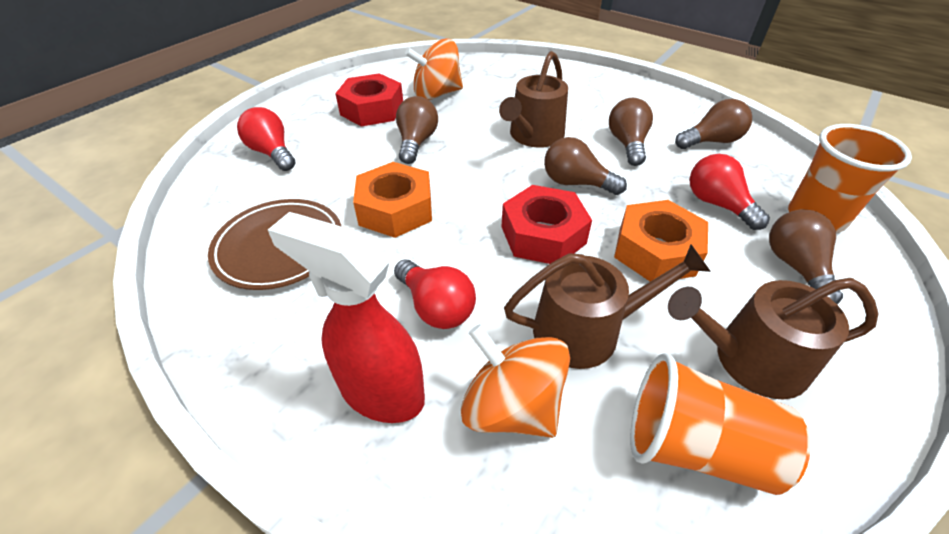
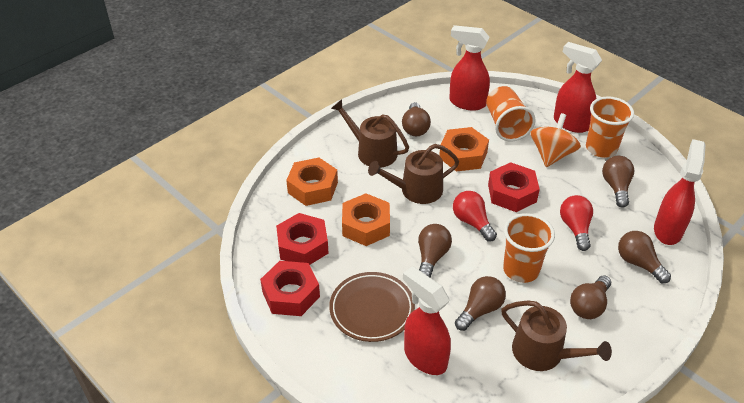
brown light bulb: 5 -> 6
orange cup: 2 -> 3
orange nut: 2 -> 3
orange spinning top: 2 -> 1
red light bulb: 3 -> 2
red nut: 2 -> 3
red spray bottle: 1 -> 4

